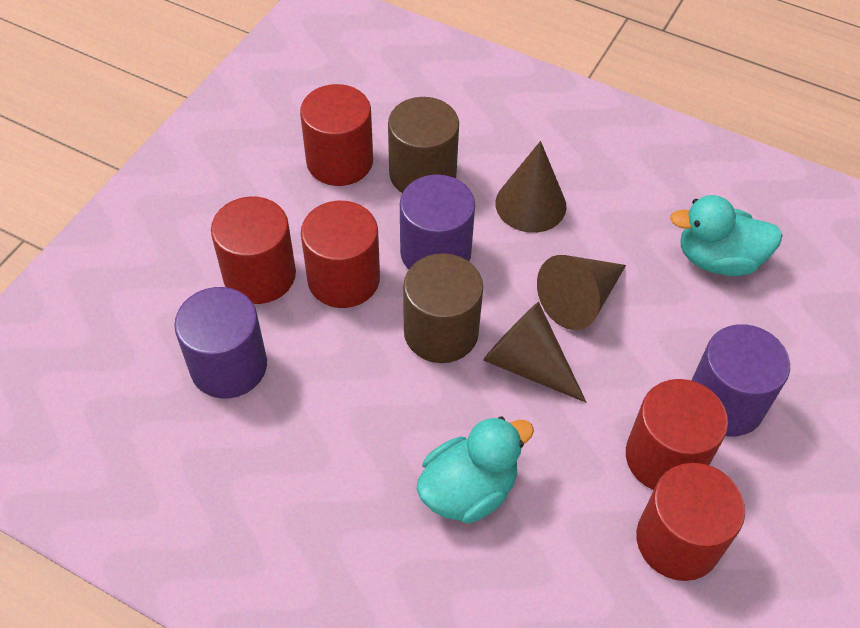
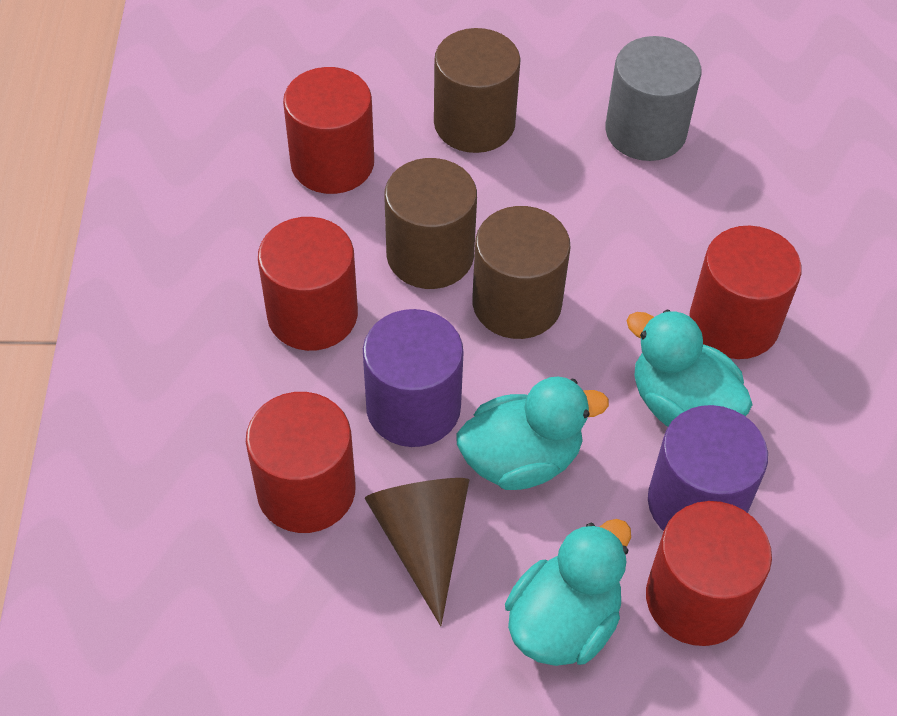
brown cone: 3 -> 1
brown cylinder: 2 -> 3
grey cylinder: 0 -> 1
purple cylinder: 3 -> 2
turquoise duck: 2 -> 3

